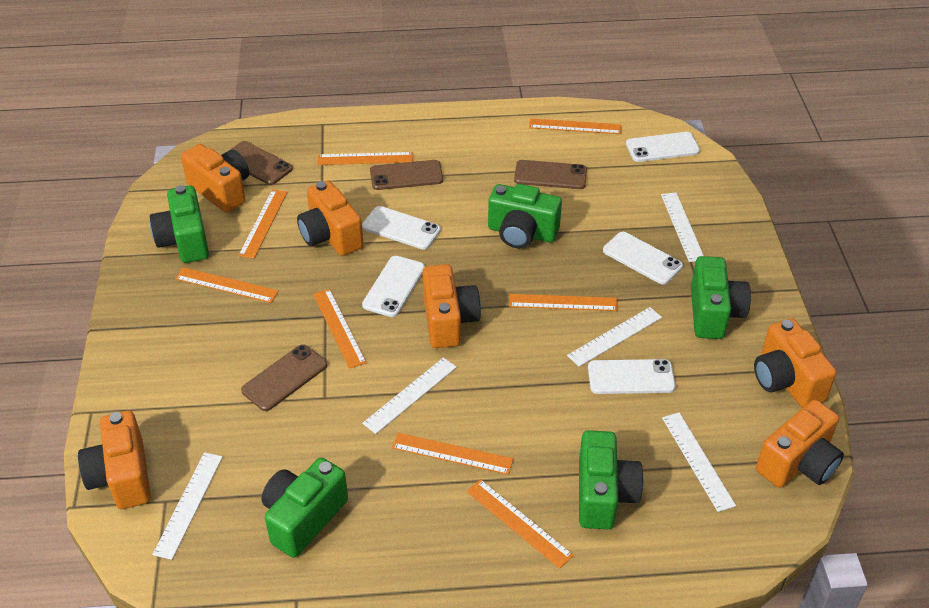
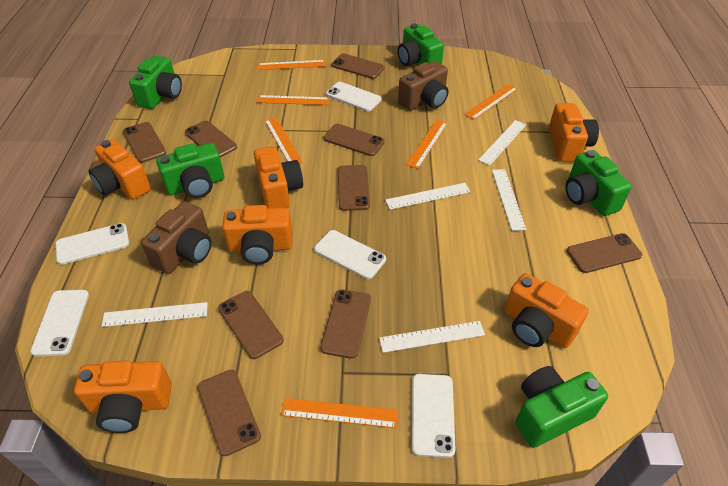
brown camera: 0 -> 2
brown phone: 4 -> 9
orange ruler: 8 -> 6

